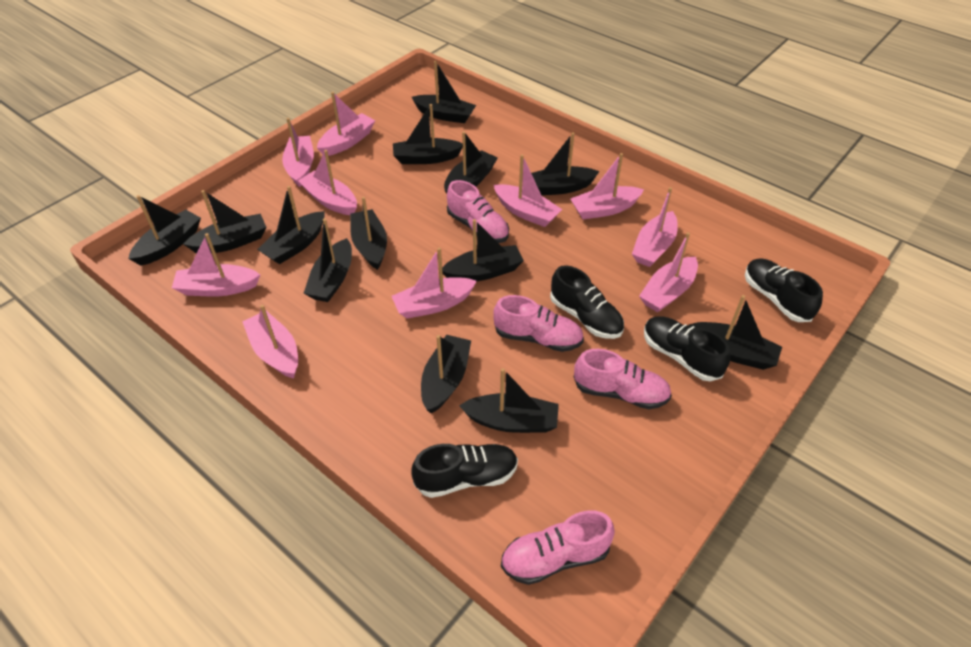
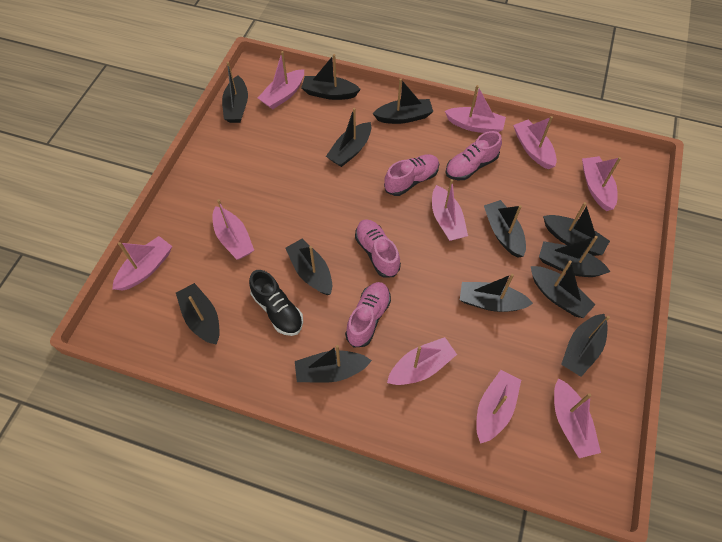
black shoe: 4 -> 1

